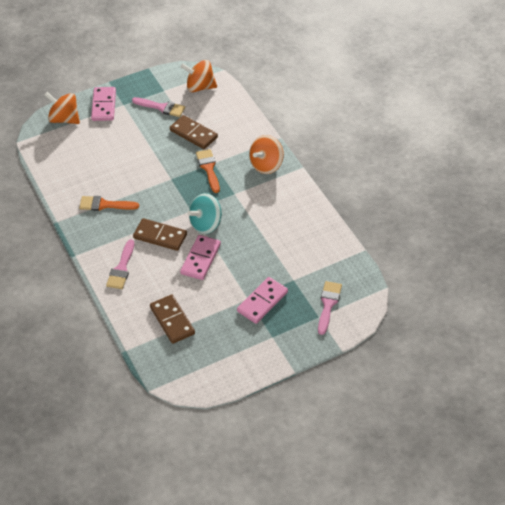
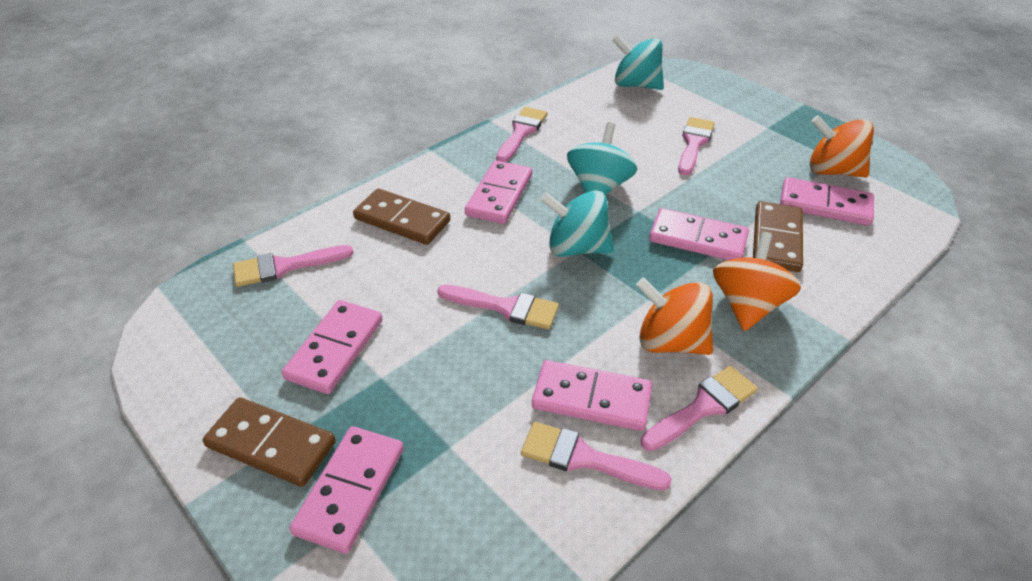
orange brush: 2 -> 0
pink brush: 3 -> 6
pink domino: 3 -> 6
turquoise spinning top: 1 -> 3

